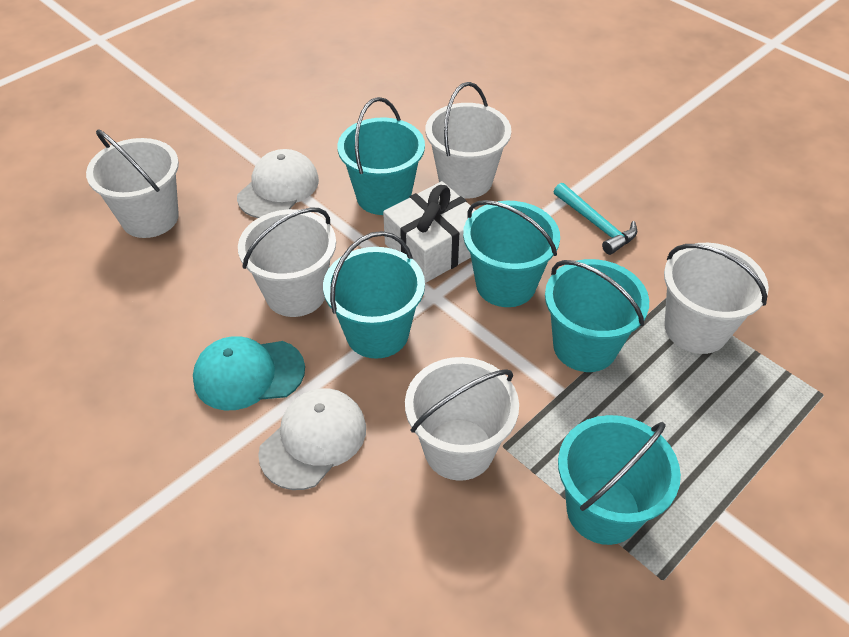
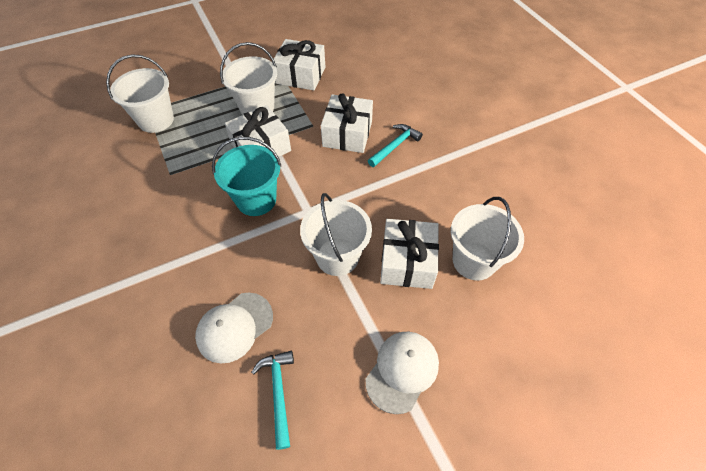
turquoise bucket: 5 -> 1
turquoise cap: 1 -> 0
turquoise hammer: 1 -> 2
white bucket: 5 -> 4
white gift: 1 -> 4

